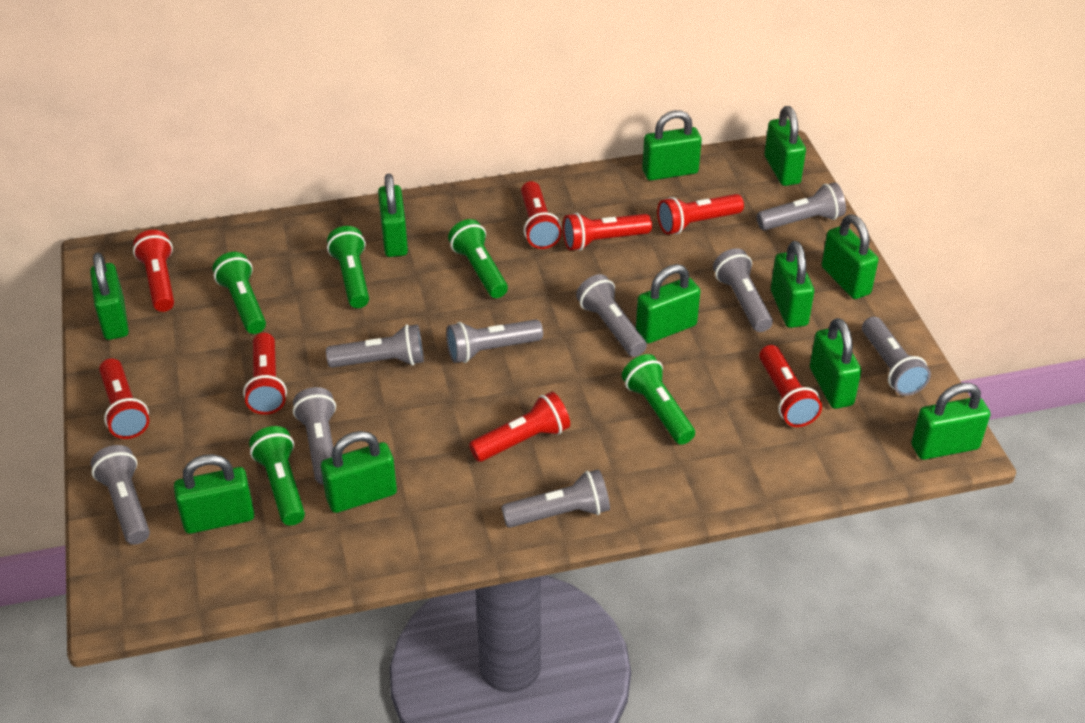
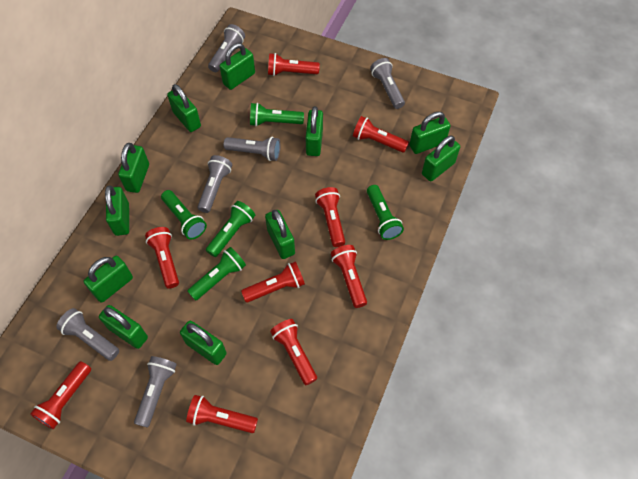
grey flashlight: 9 -> 6
red flashlight: 8 -> 9

